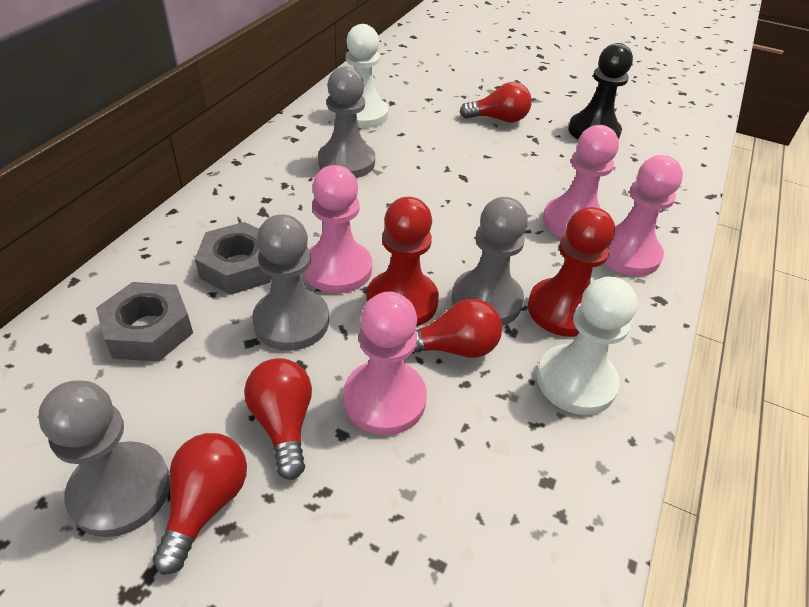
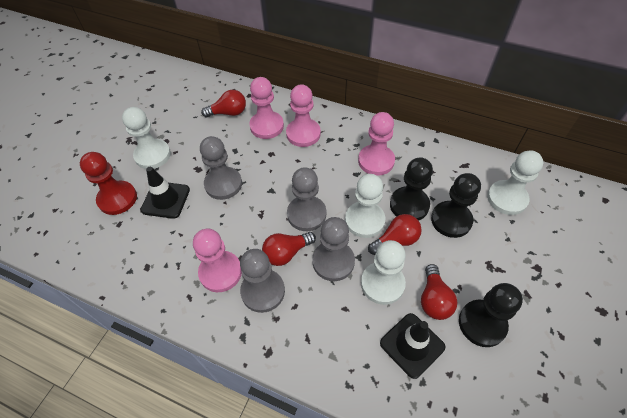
black pawn: 1 -> 3
black traffic cone: 0 -> 2
grey nut: 2 -> 0
red pawn: 2 -> 1
white pawn: 2 -> 4

